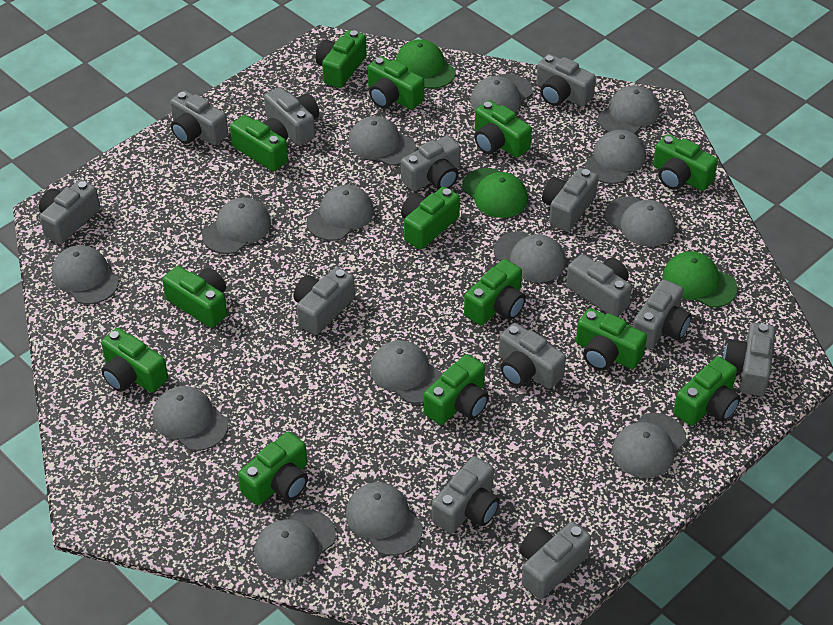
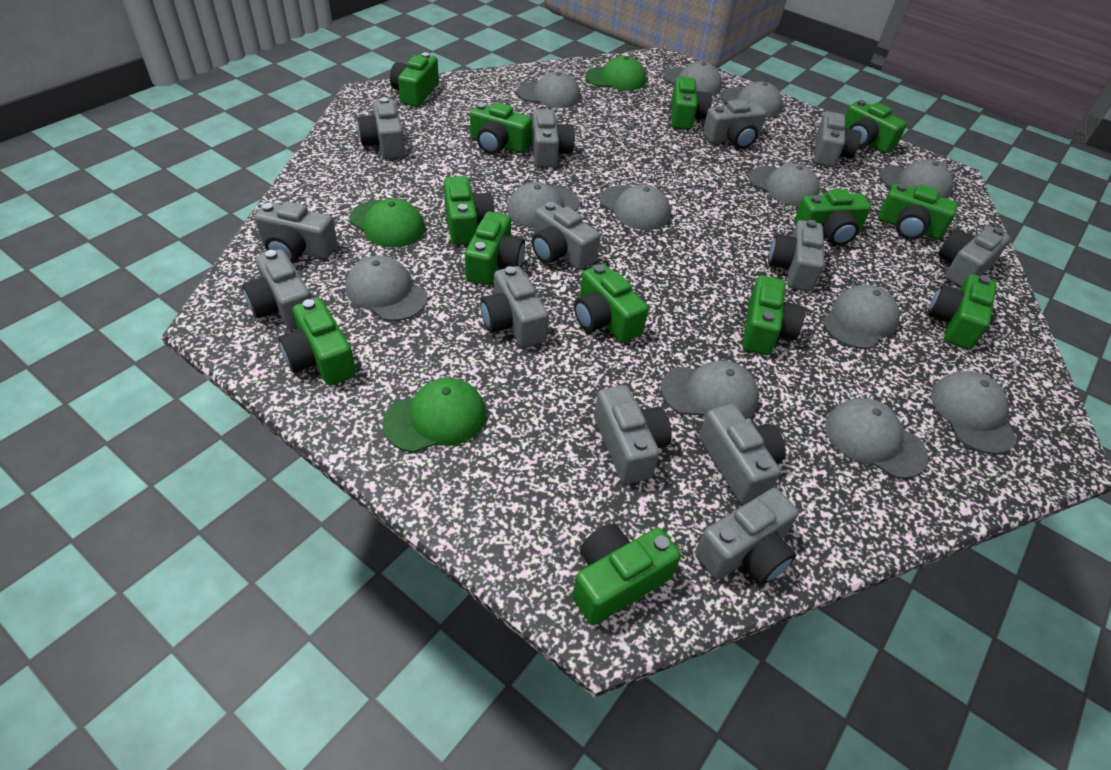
grey cap: 14 -> 12

